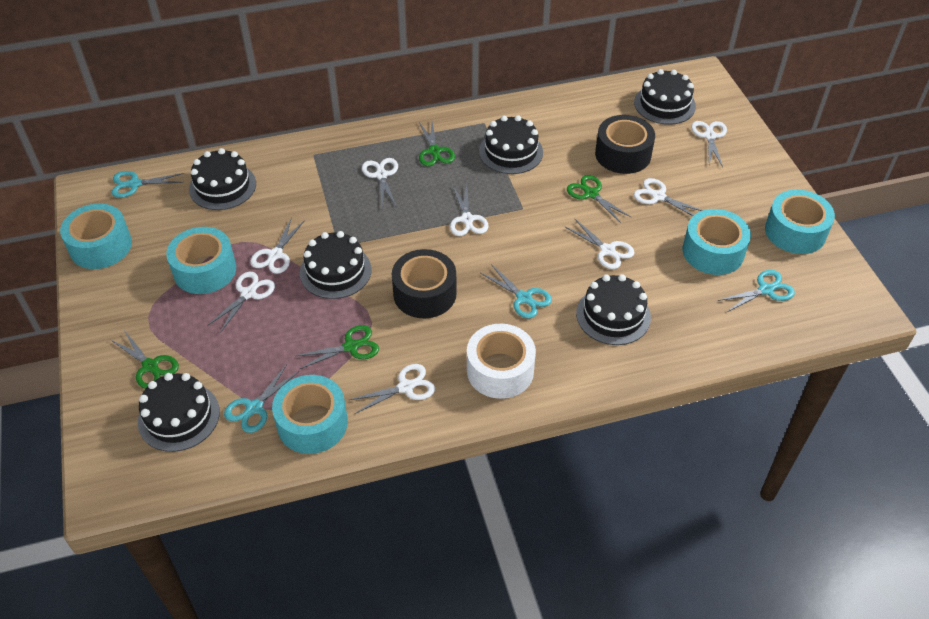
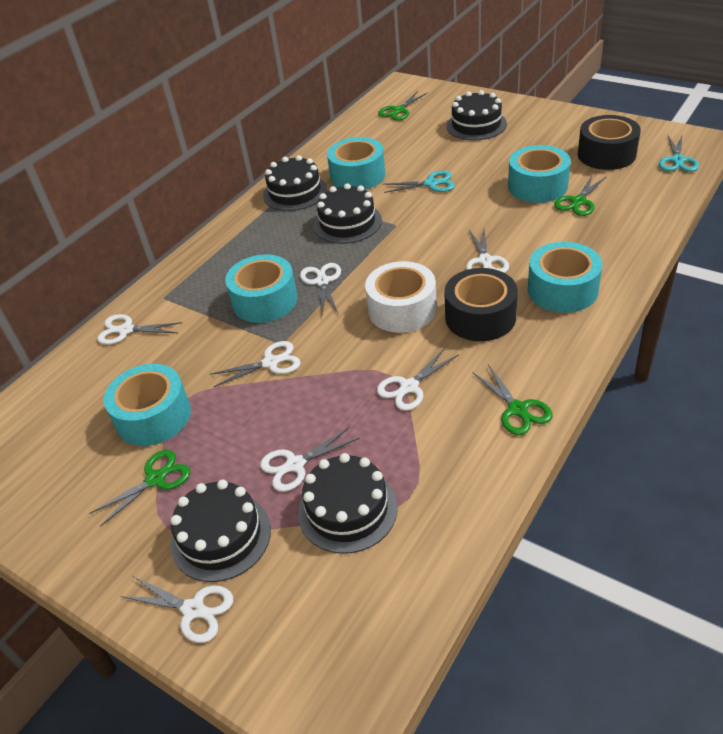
black cake: 6 -> 5
turquoise scissors: 4 -> 2
white scissors: 8 -> 7

